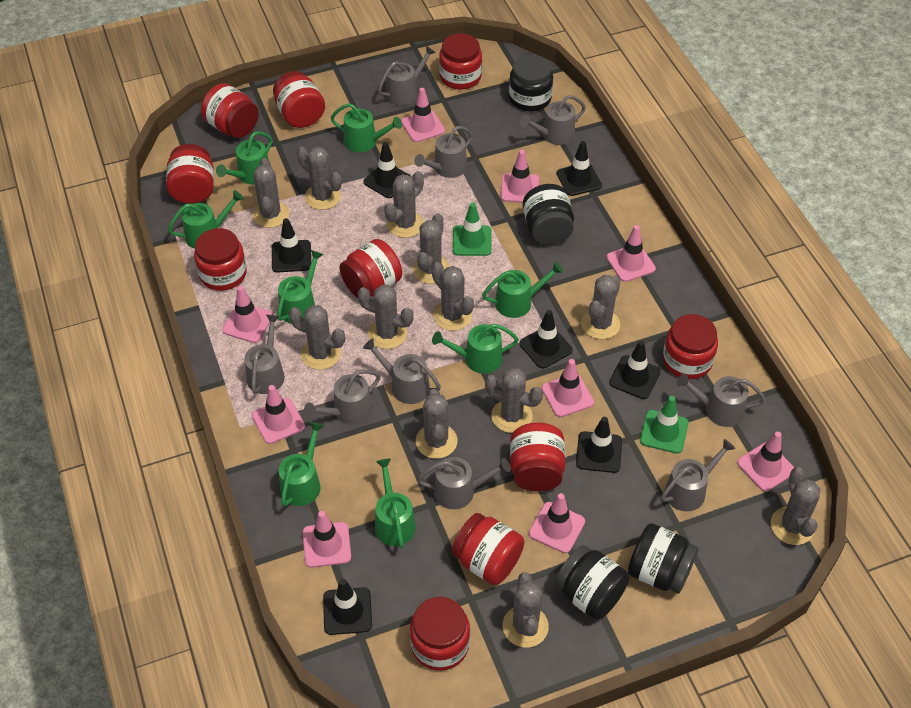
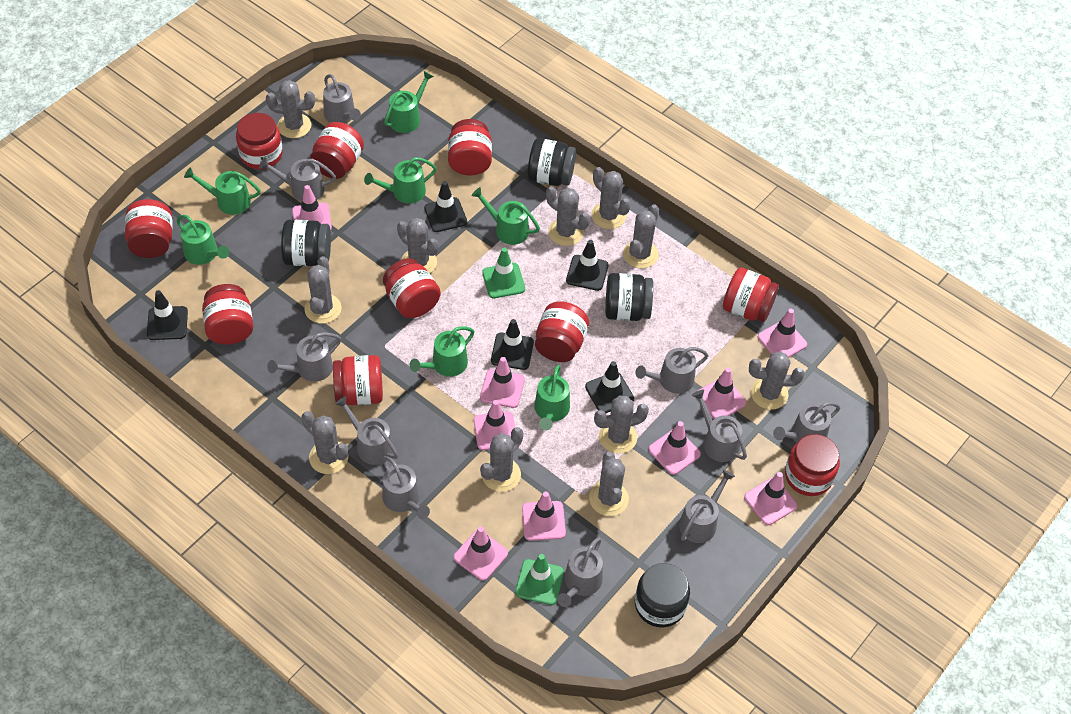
black traffic cone: 7 -> 5
green watering can: 8 -> 7
grey cactus: 12 -> 11
grey watering can: 9 -> 10

